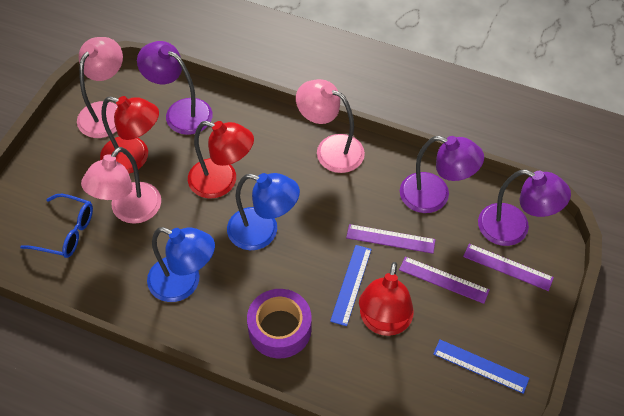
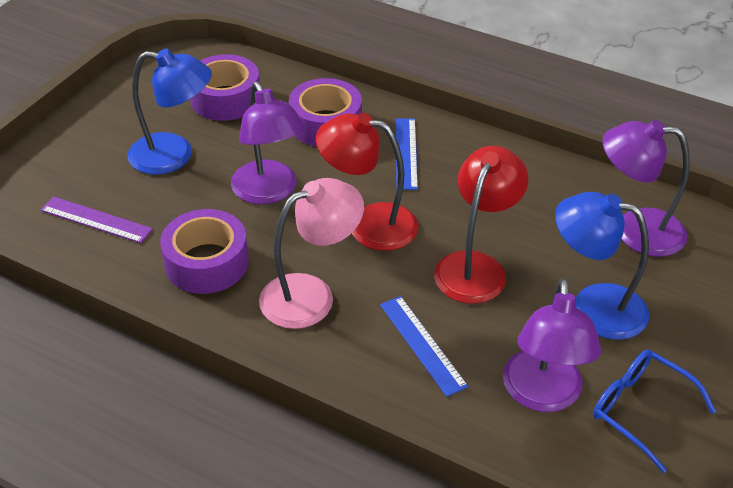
pink lamp: 3 -> 1
purple ruler: 3 -> 1
purple tape: 1 -> 3
red lamp: 3 -> 2

